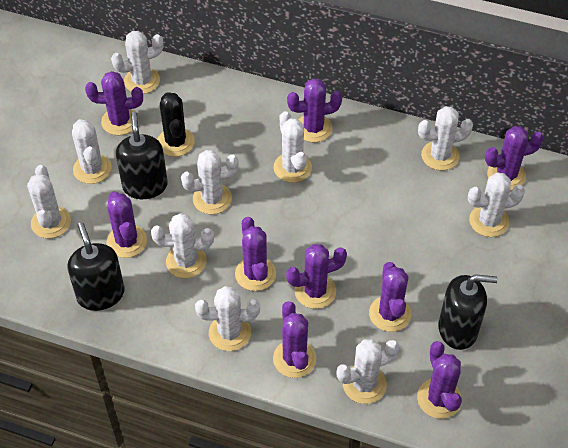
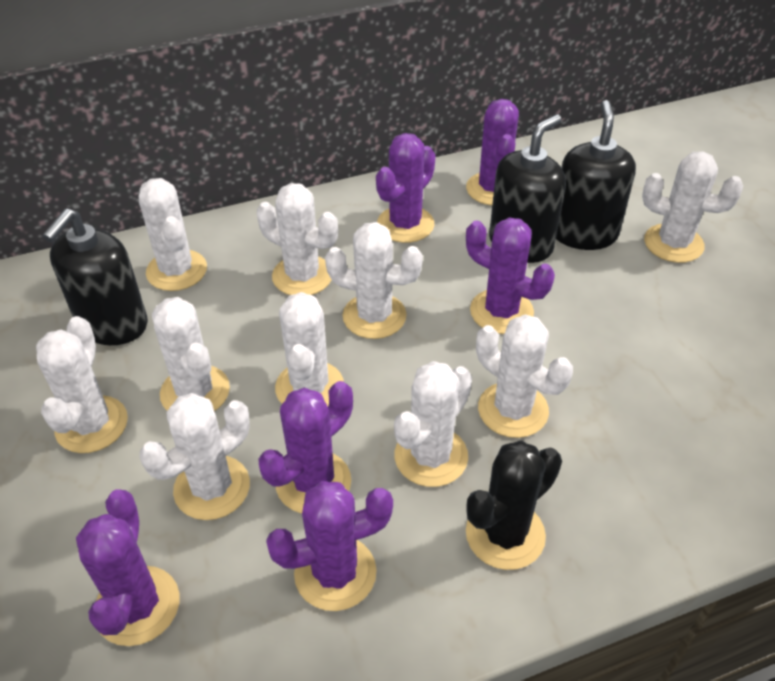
purple cactus: 9 -> 6

